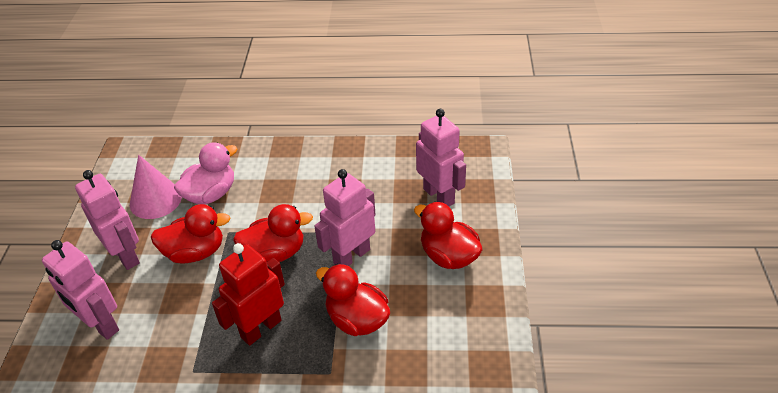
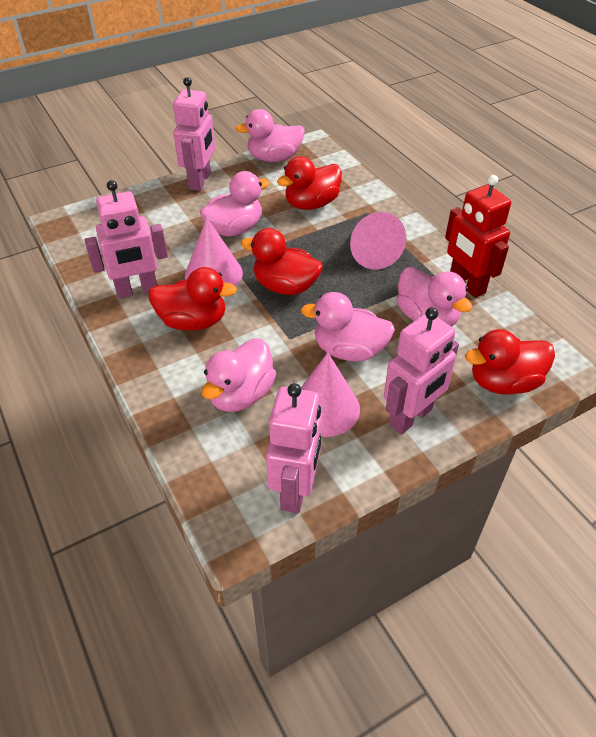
pink cone: 1 -> 3
pink duck: 1 -> 5

